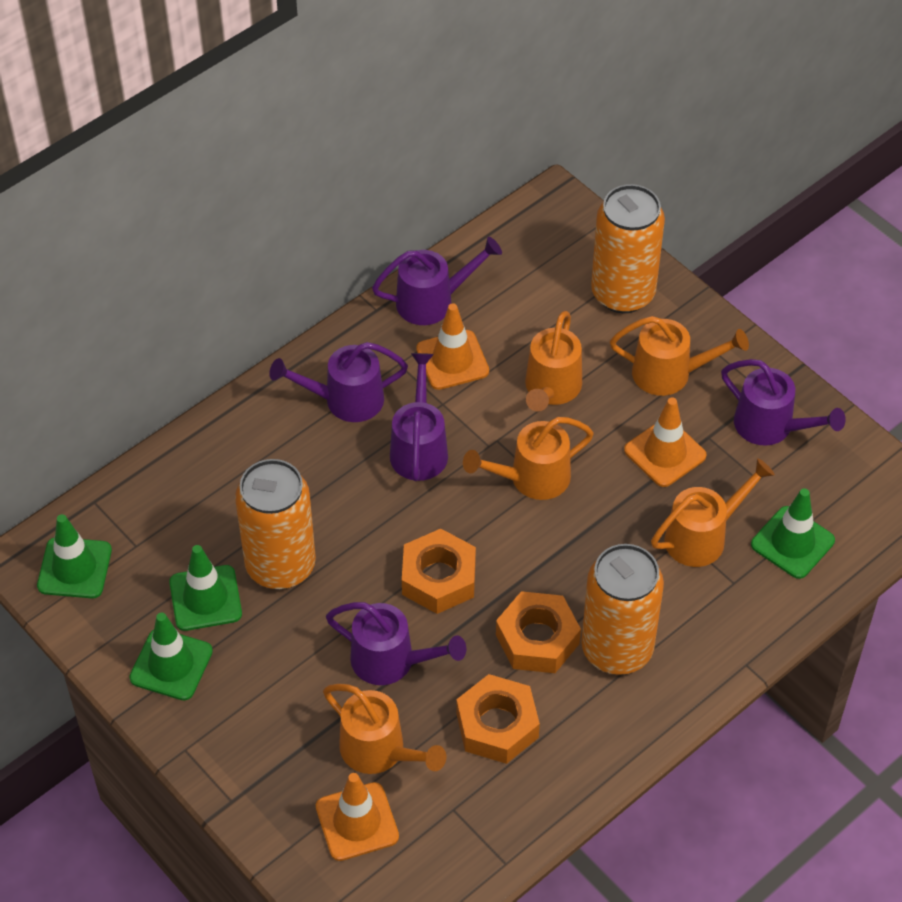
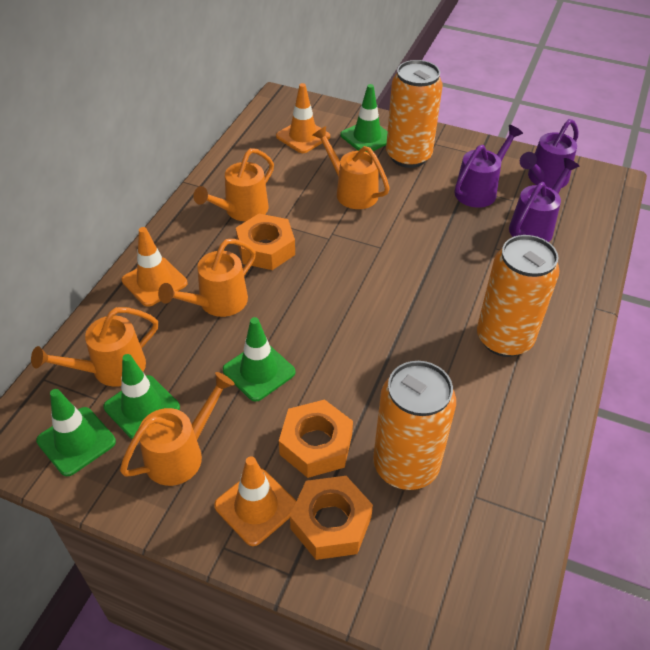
purple watering can: 5 -> 3

